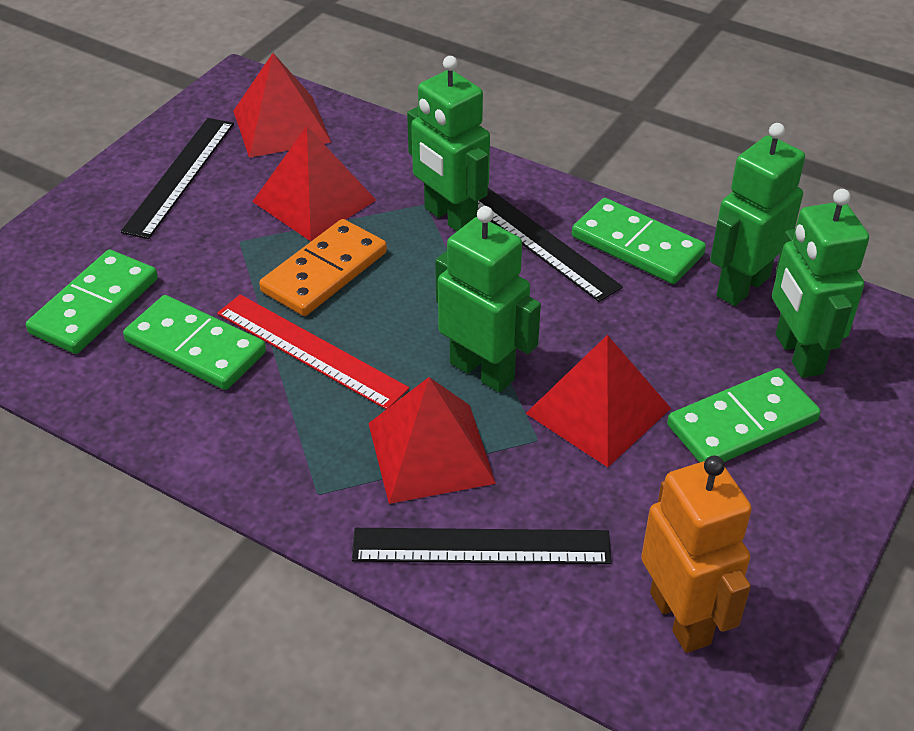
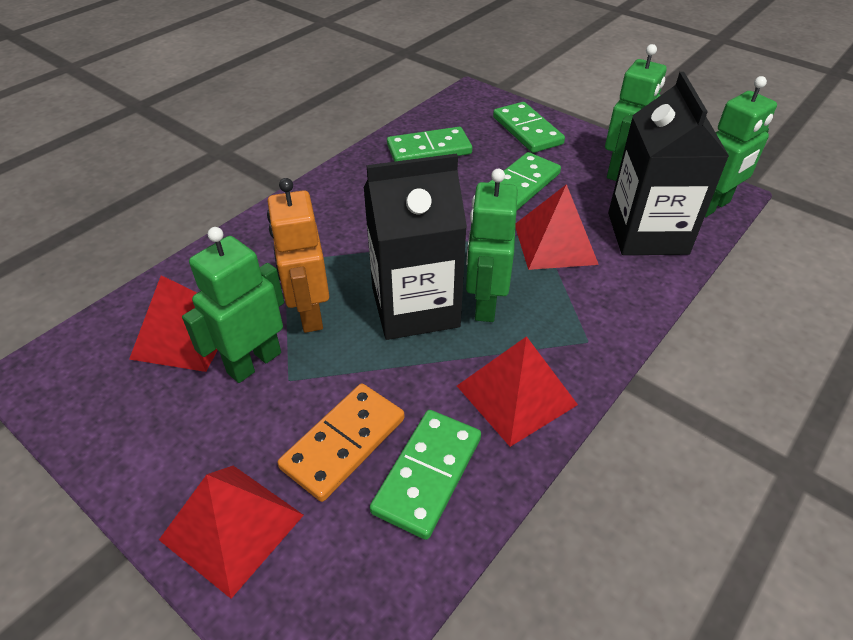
black carton: 0 -> 2
black ruler: 3 -> 0
red ruler: 1 -> 0

